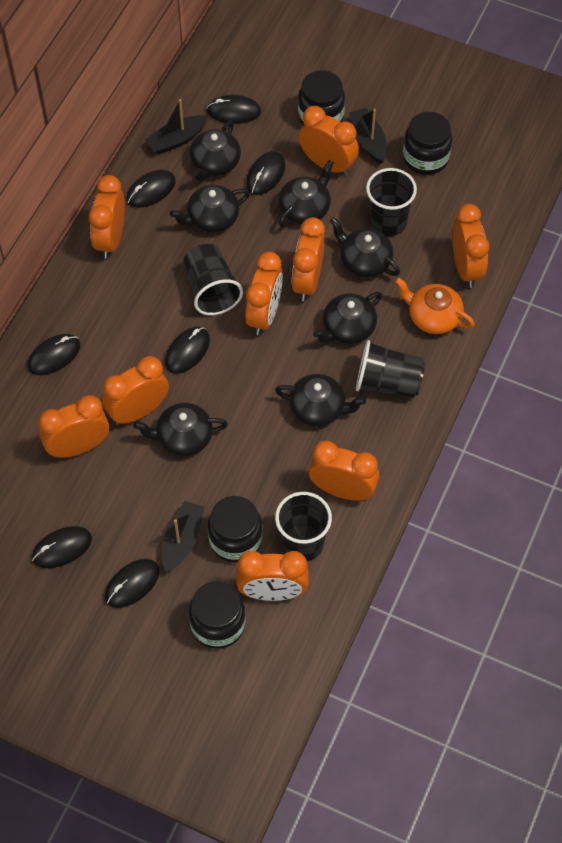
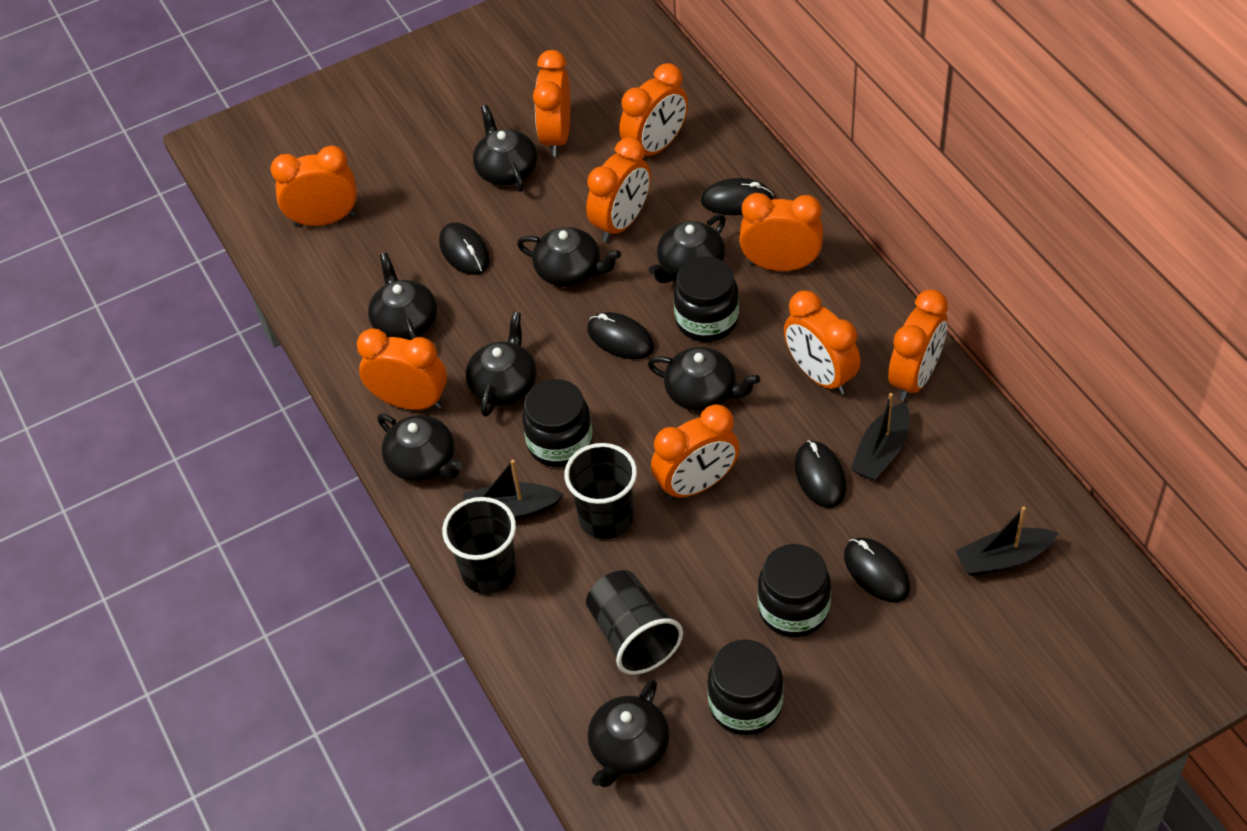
black cup: 4 -> 3
black mouse: 7 -> 5
black teapot: 7 -> 8
orange teapot: 1 -> 0

